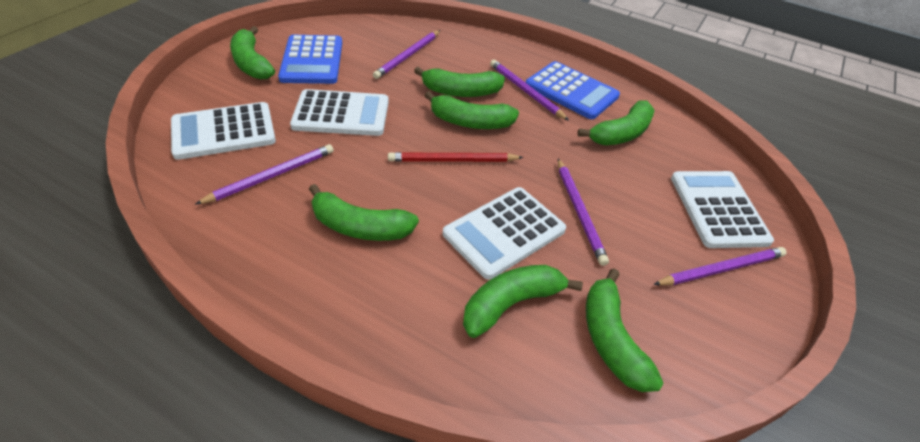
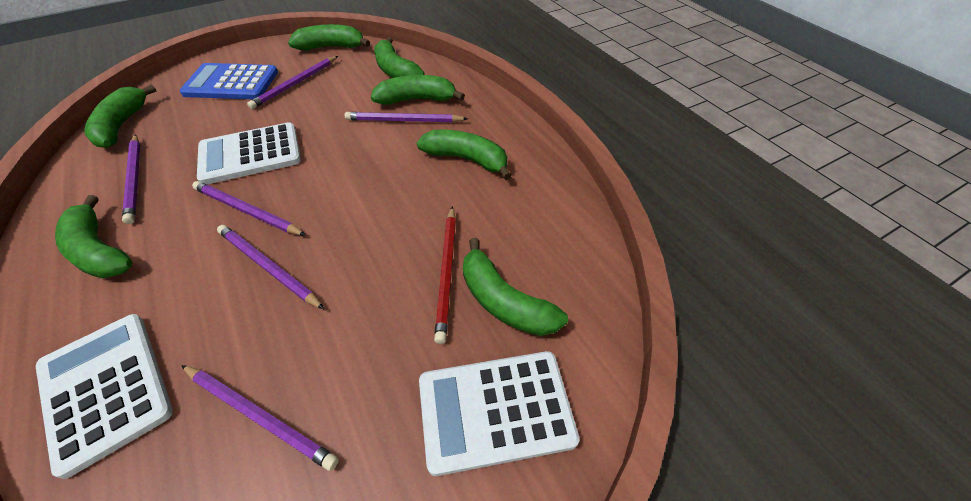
blue calculator: 2 -> 1
purple pencil: 5 -> 6
white calculator: 4 -> 3

